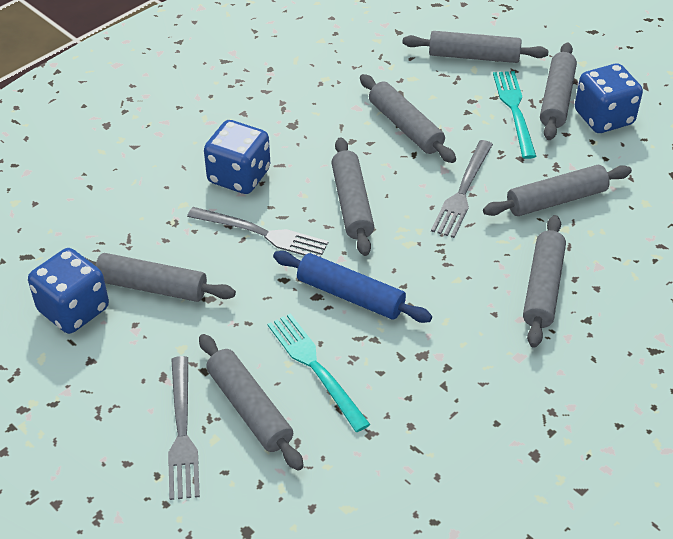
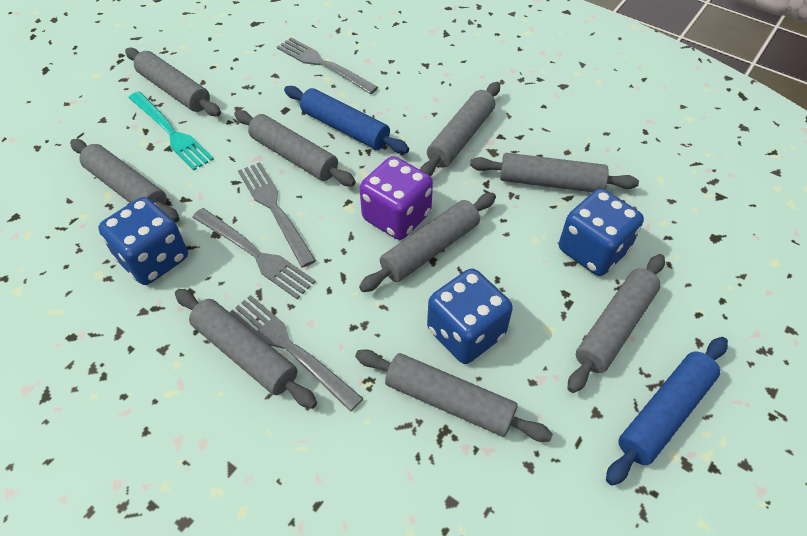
blue rolling pin: 1 -> 2
grey fork: 3 -> 4
grey rolling pin: 8 -> 9
purple dice: 0 -> 1
turquoise fork: 2 -> 1

